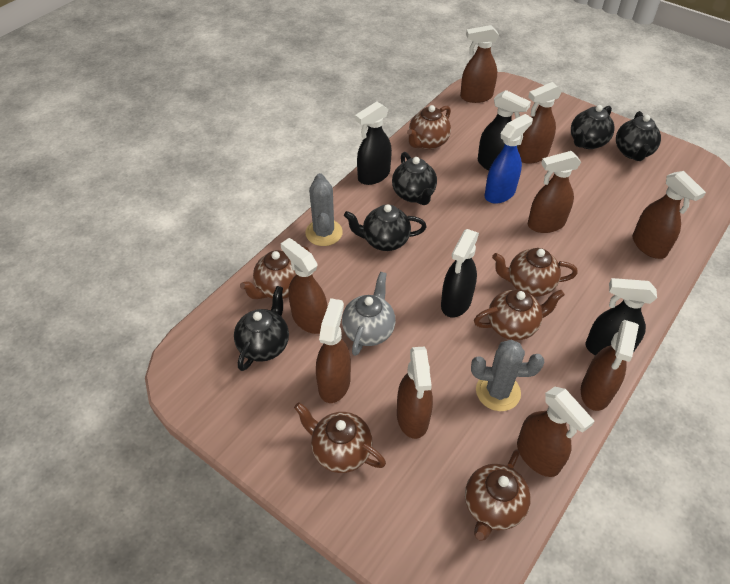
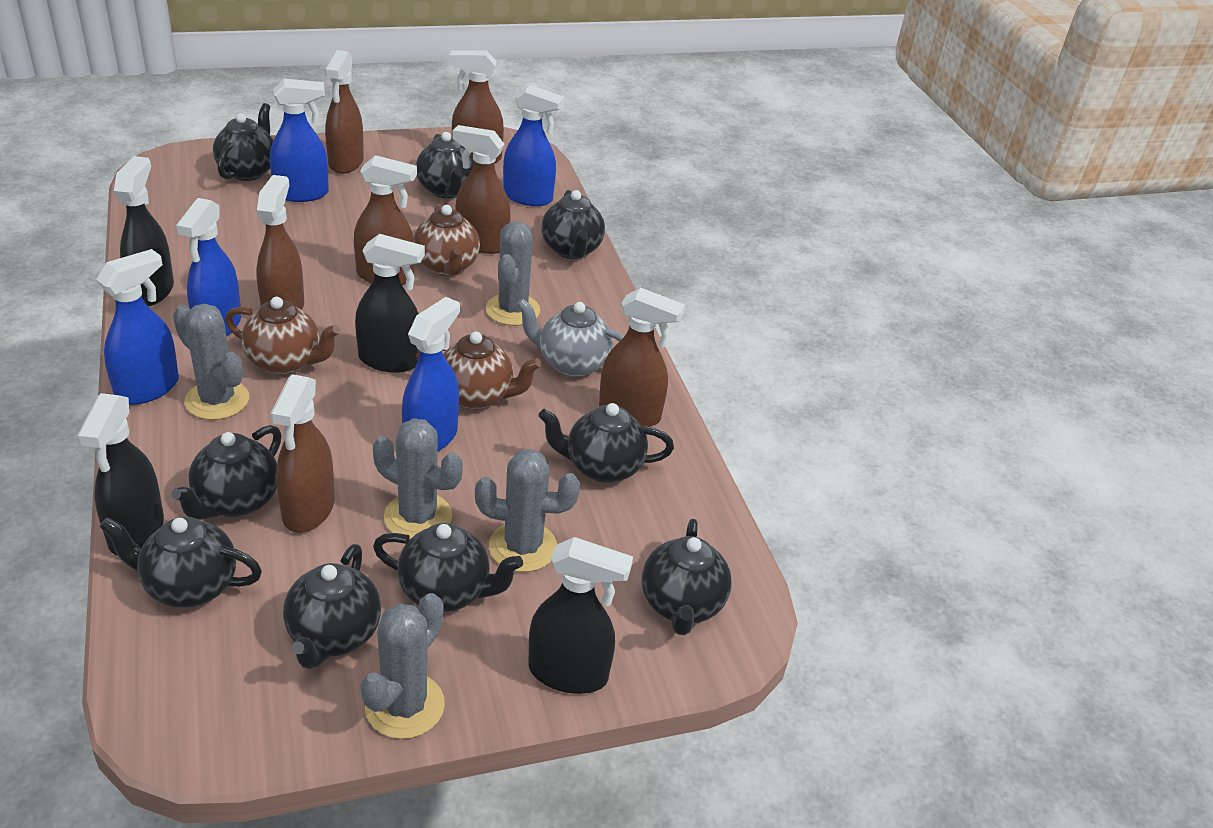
black teapot: 5 -> 9
blue spray bottle: 1 -> 5
brown spray bottle: 9 -> 7
brown teapot: 6 -> 3
grey cactus: 2 -> 5

